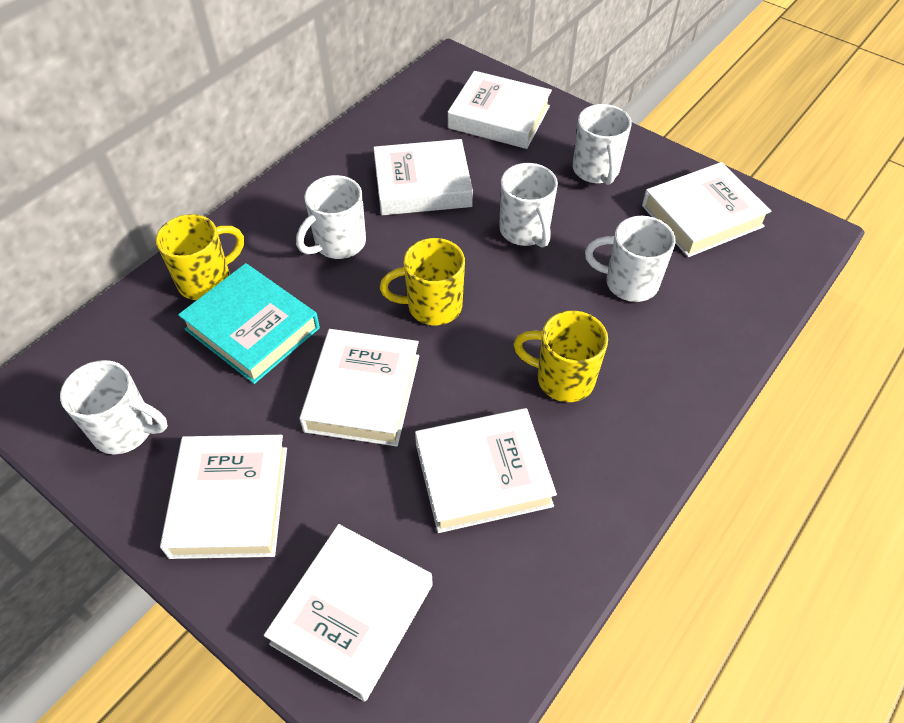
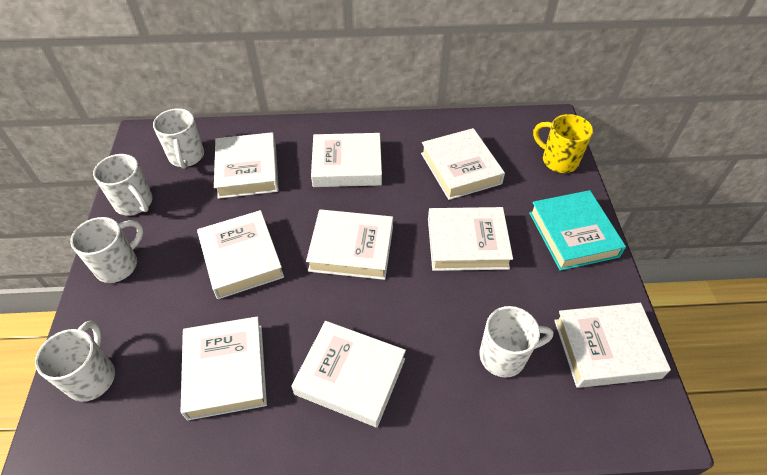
white book: 7 -> 9
yellow mug: 3 -> 1

